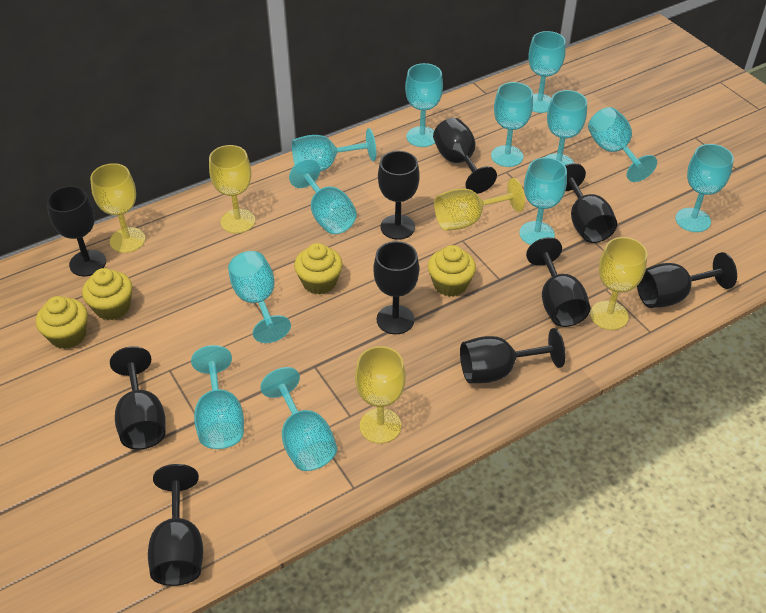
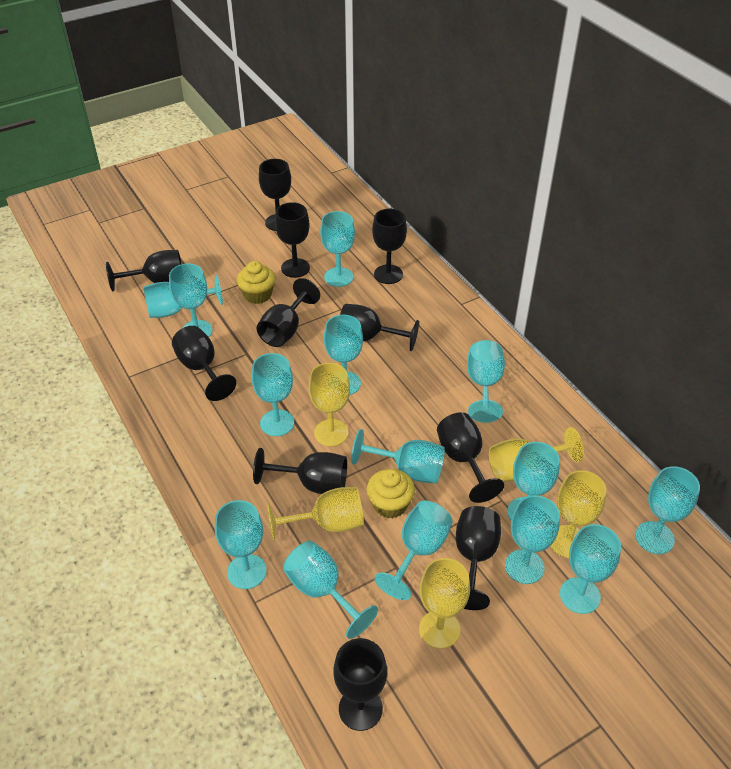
black goblet: 10 -> 11
turquoise goblet: 12 -> 14
yellow cupcake: 4 -> 2

